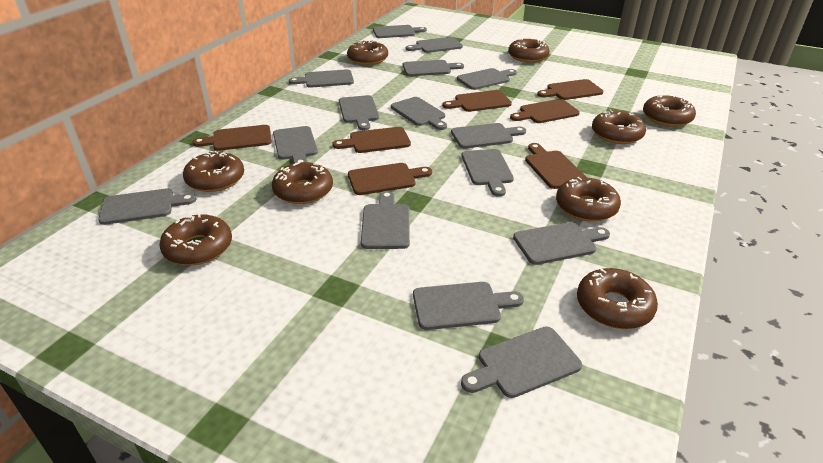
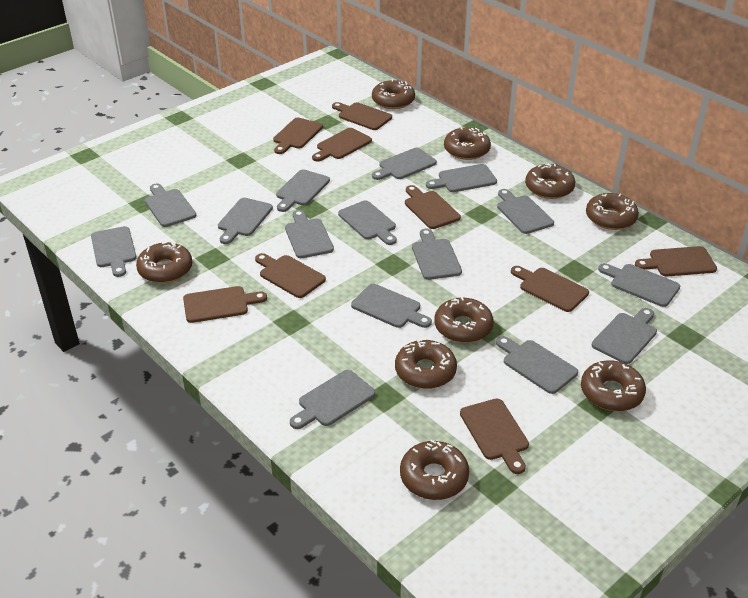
brown cutting board: 7 -> 9

